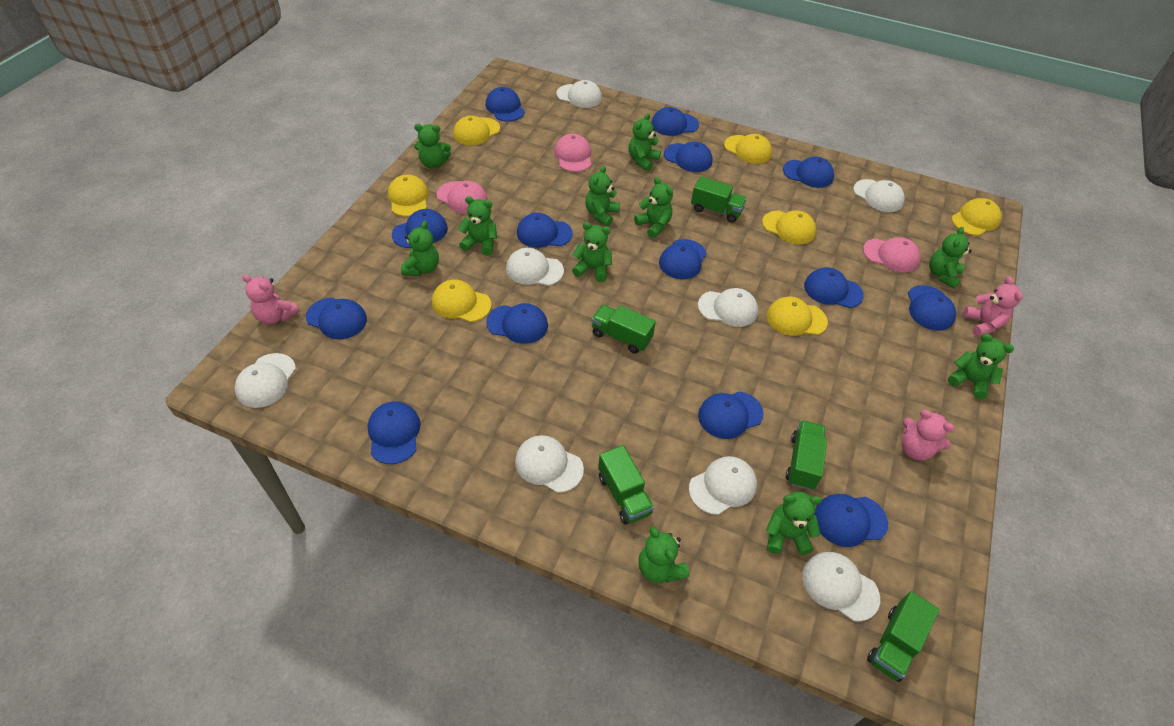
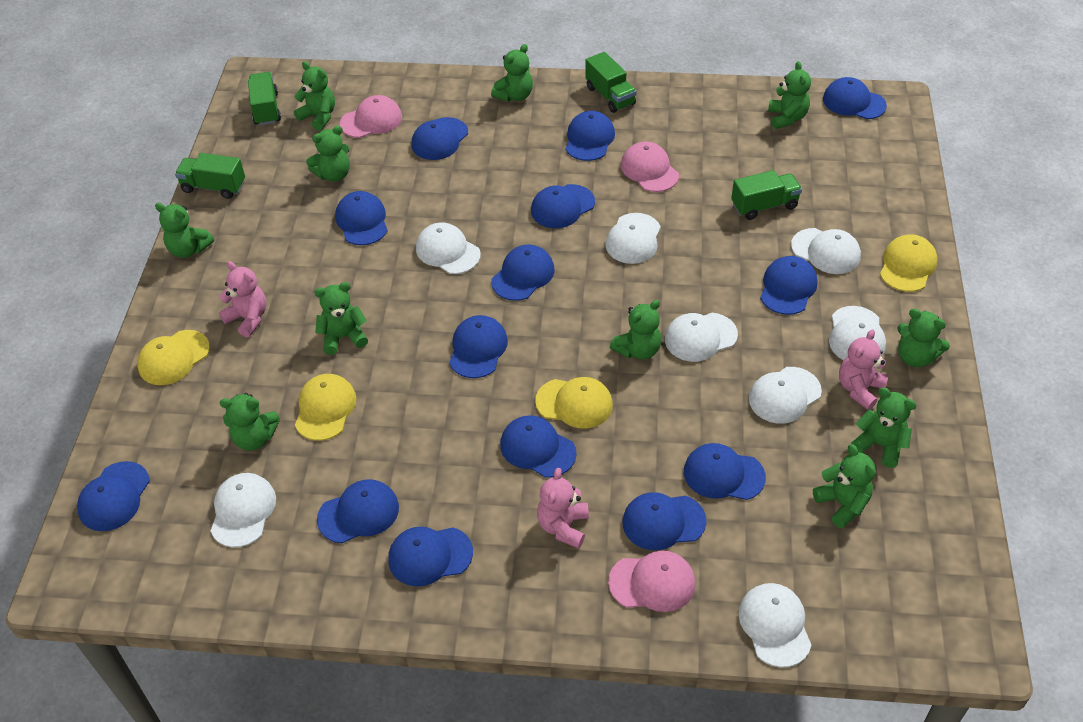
green truck: 5 -> 4
yellow cap: 7 -> 4

